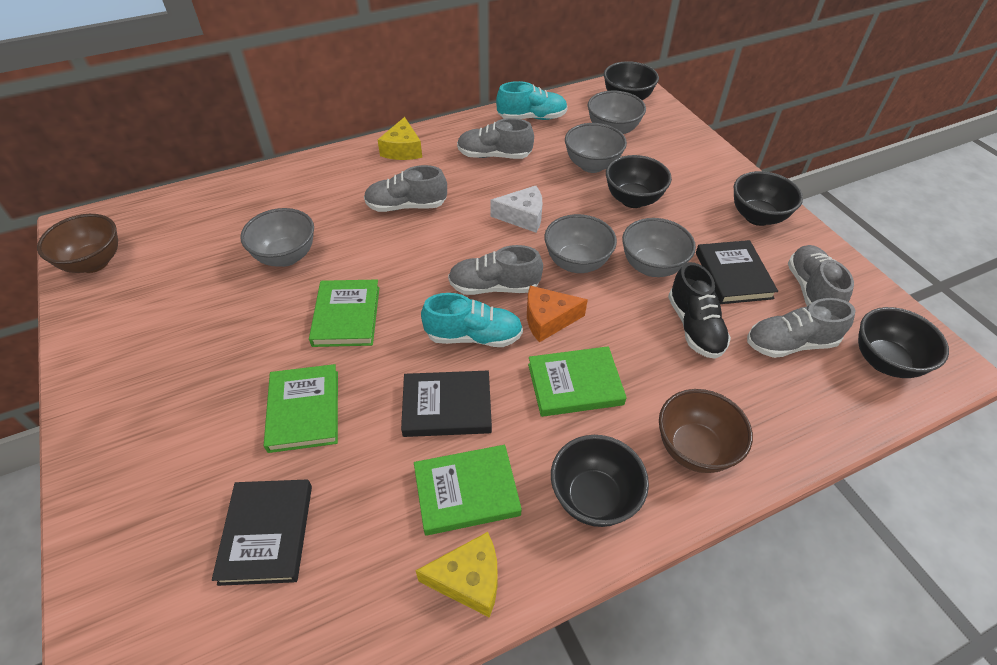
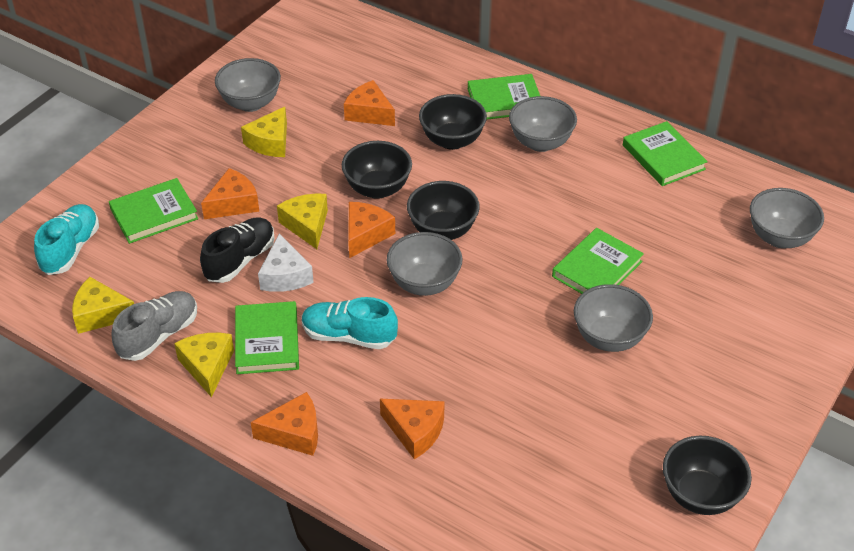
black book: 3 -> 0
black bowl: 5 -> 4
brown bowl: 2 -> 0
green book: 4 -> 5
grey shoe: 5 -> 1
orange cheese: 1 -> 5
yellow cheese: 2 -> 4

